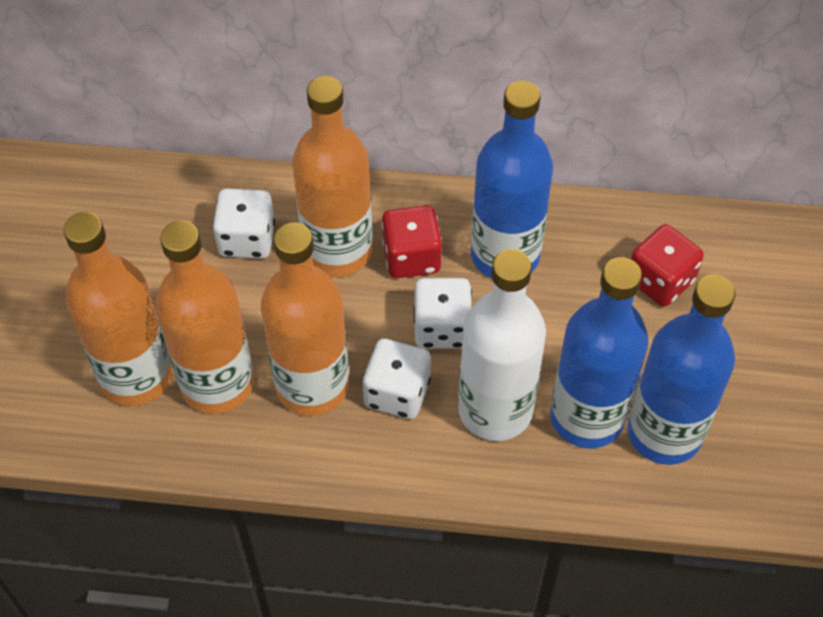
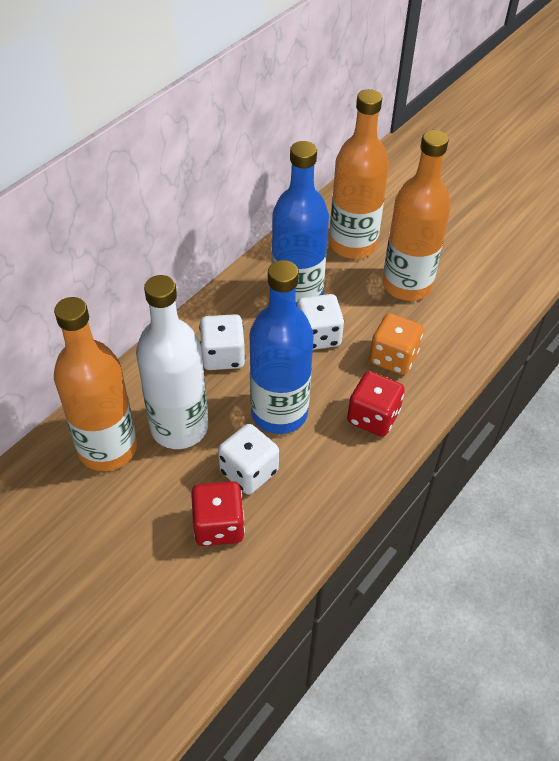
blue bottle: 3 -> 2
orange bottle: 4 -> 3
orange dice: 0 -> 1

